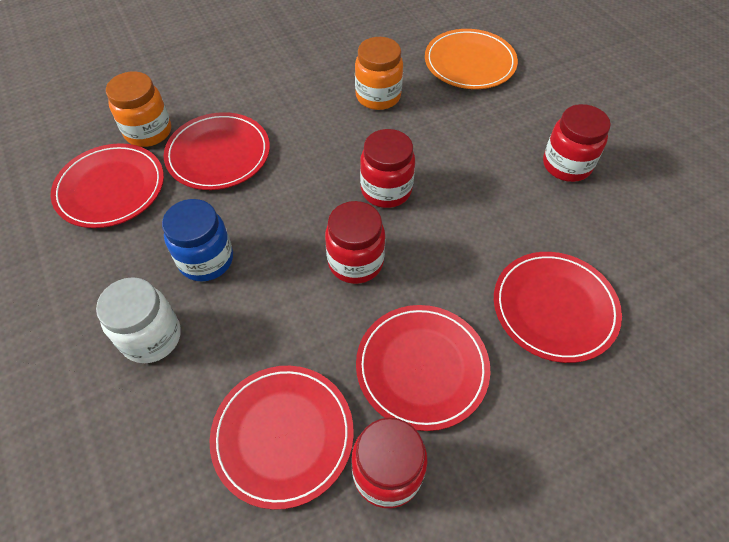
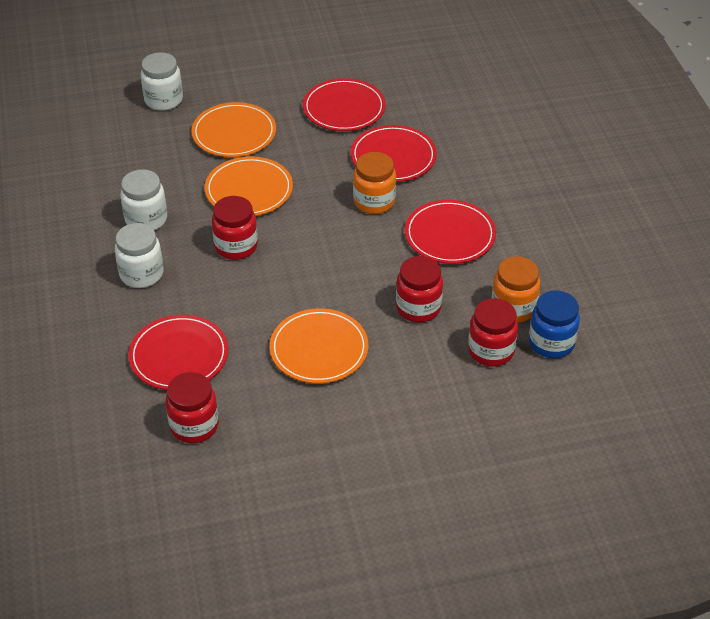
orange plate: 1 -> 3
red plate: 5 -> 4
white jar: 1 -> 3

